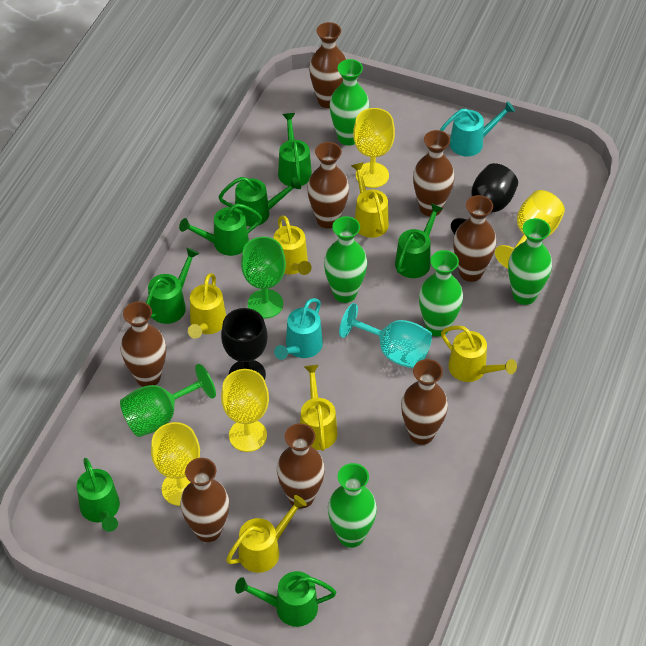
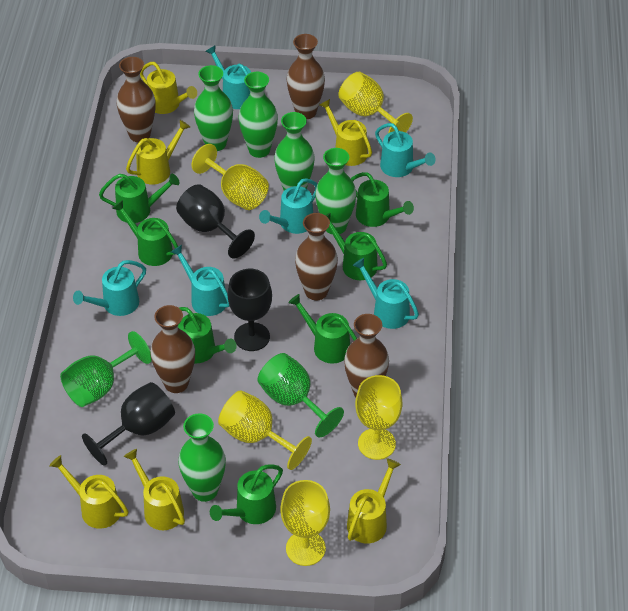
black goblet: 2 -> 3
brown vase: 8 -> 5
turquoise goblet: 1 -> 0
turquoise watering can: 2 -> 6
yellow goblet: 4 -> 5

